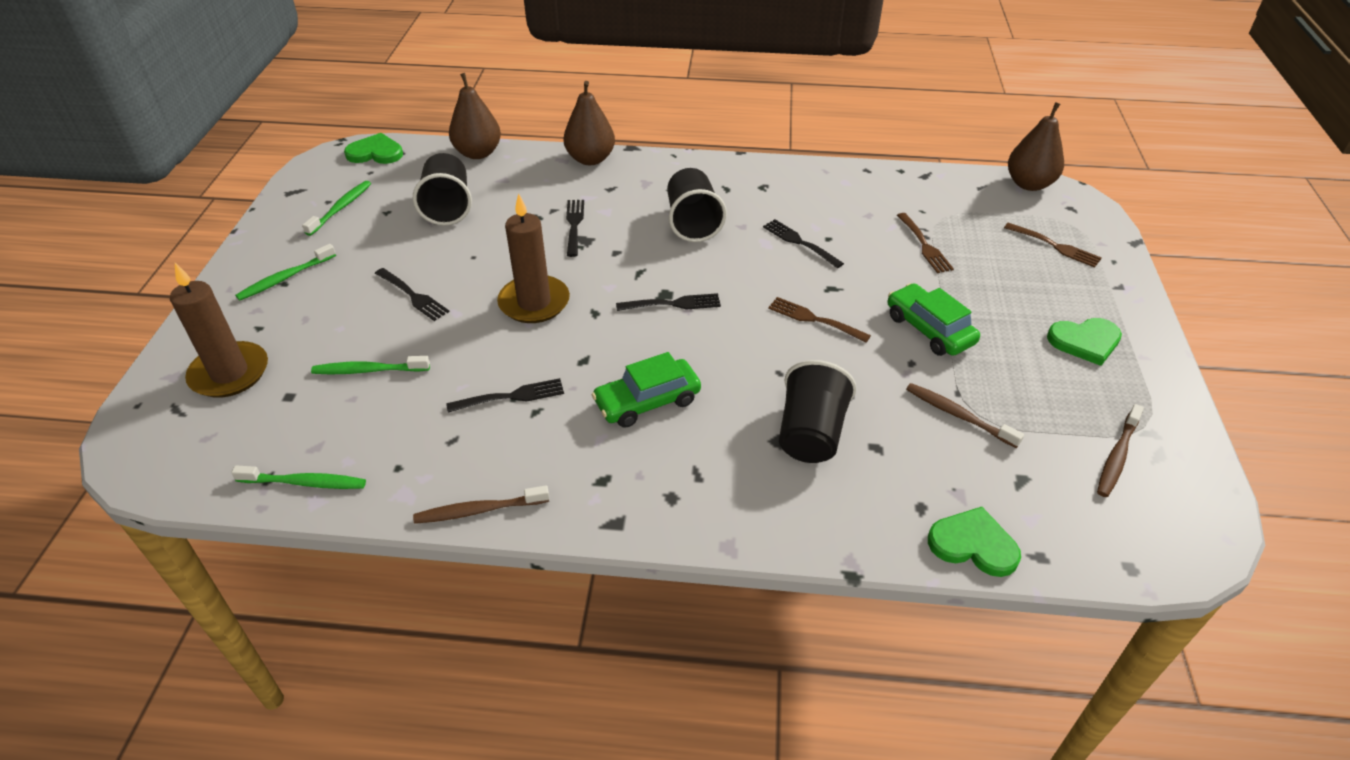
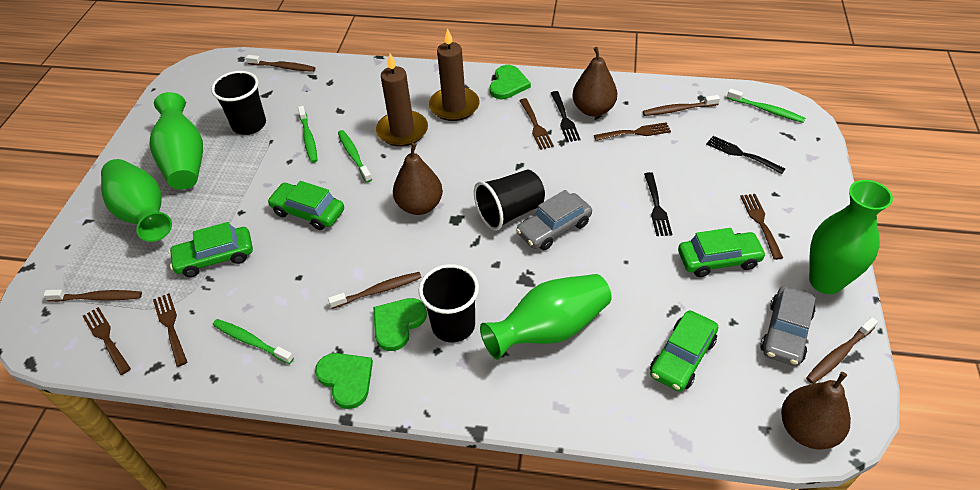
black fork: 5 -> 3
brown fork: 3 -> 5
brown toothbrush: 3 -> 5
green car: 2 -> 4
green vase: 0 -> 4
grey car: 0 -> 2

